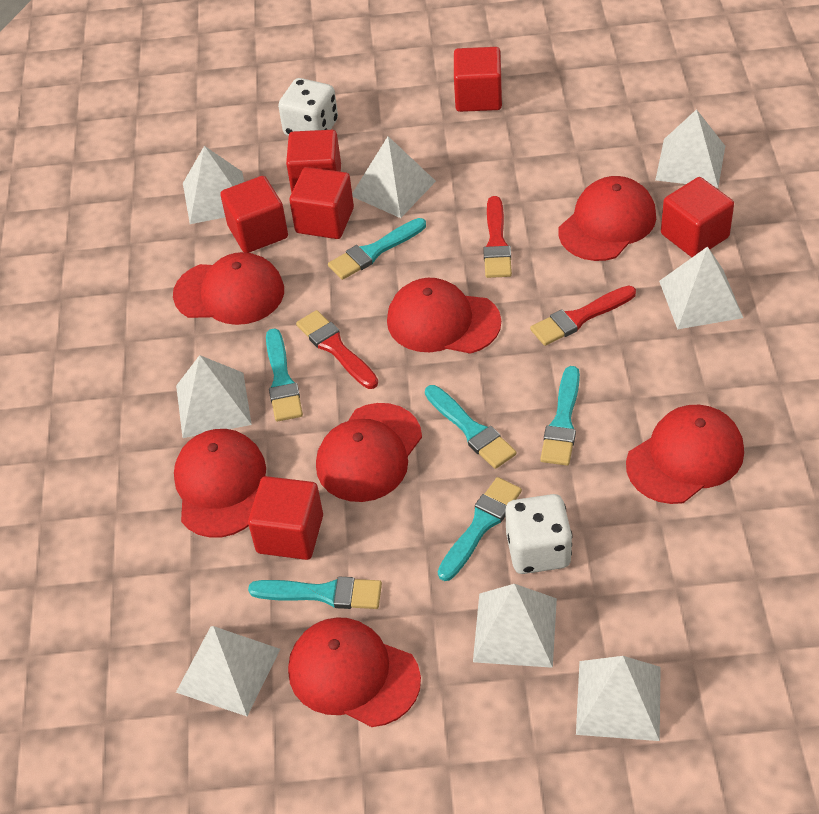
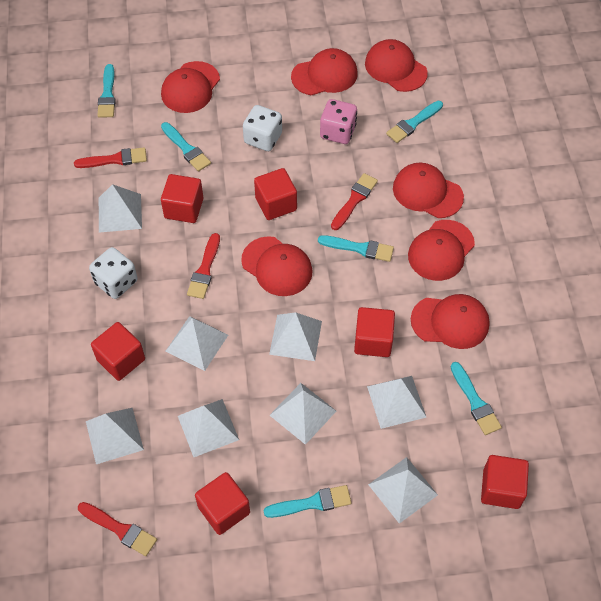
pink dice: 0 -> 1
red brush: 3 -> 4

